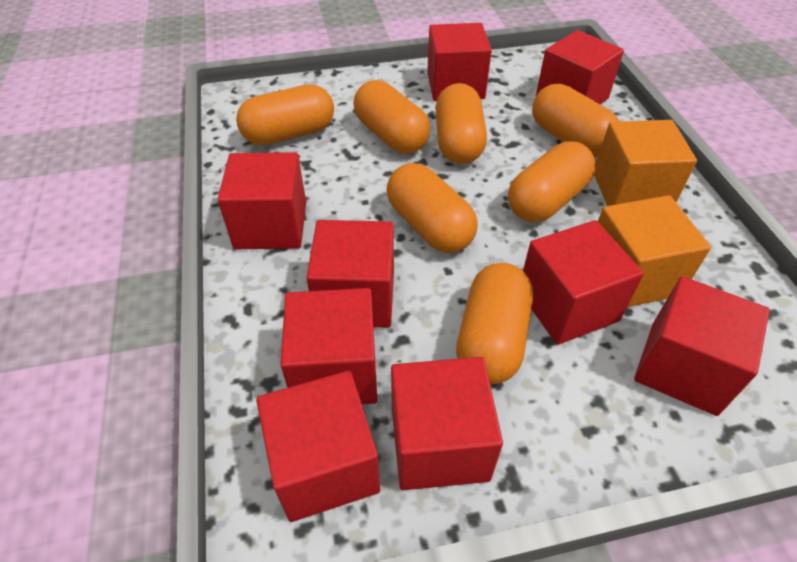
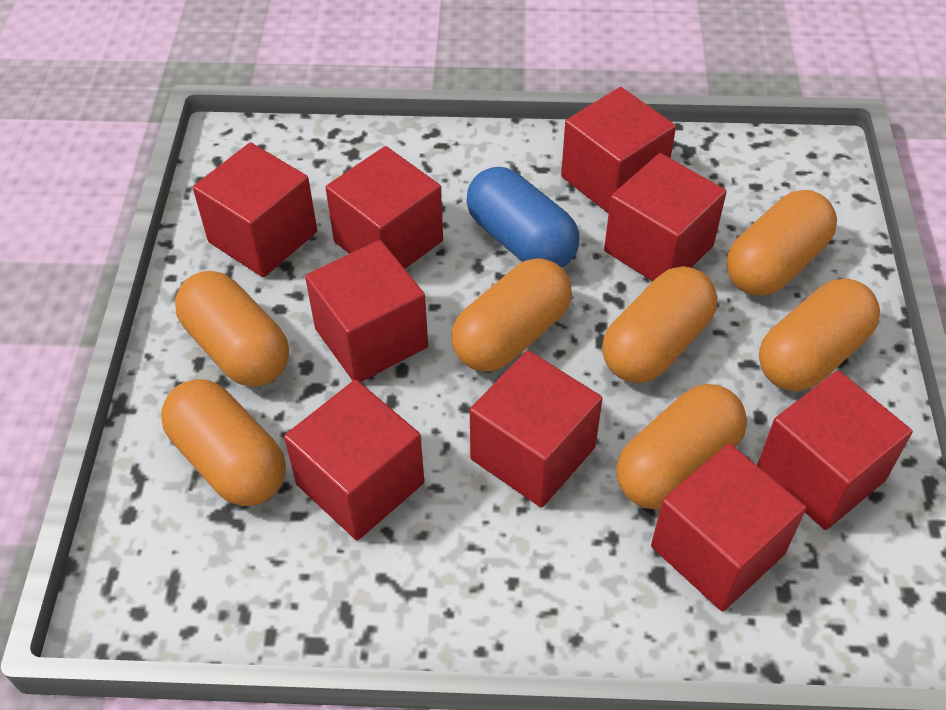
blue capsule: 0 -> 1
orange cube: 2 -> 0

